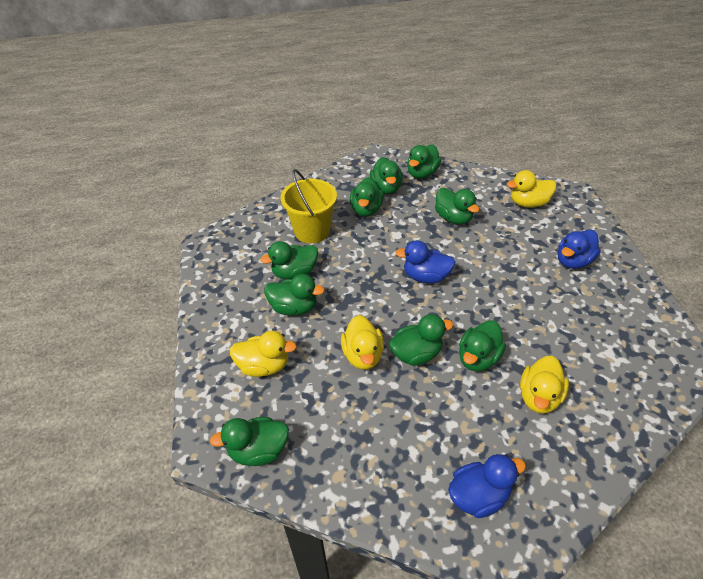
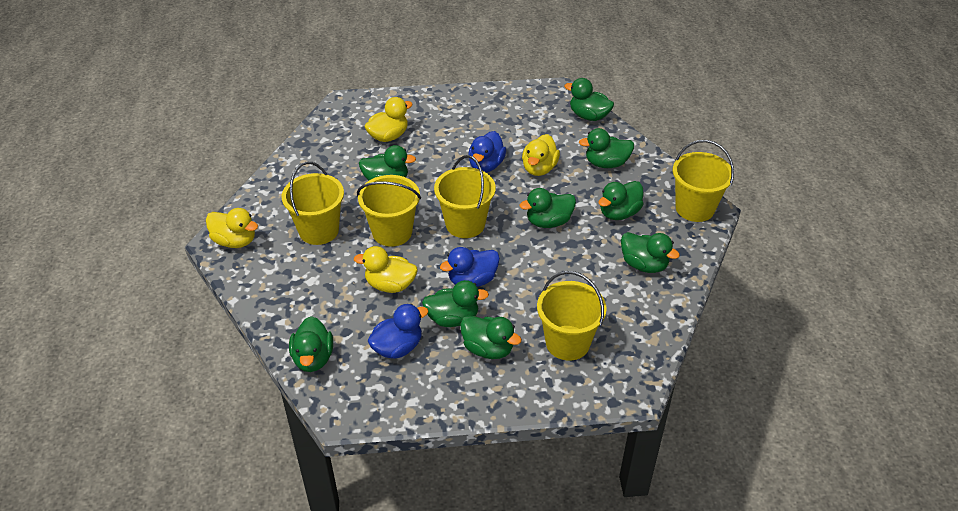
yellow bucket: 1 -> 5

